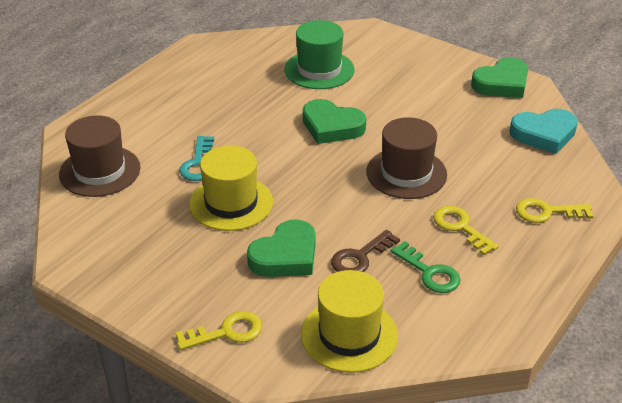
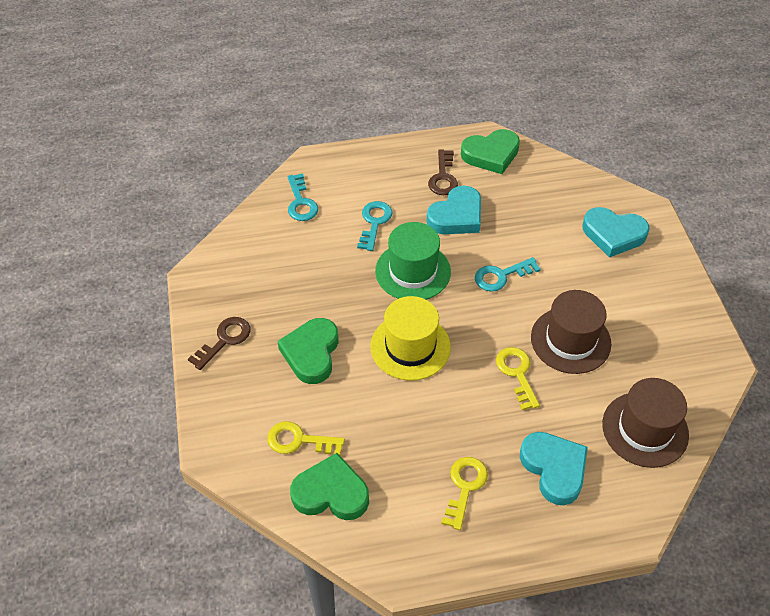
brown key: 1 -> 2
green key: 1 -> 0
turquoise heart: 1 -> 3
turquoise key: 1 -> 3
yellow hat: 2 -> 1

